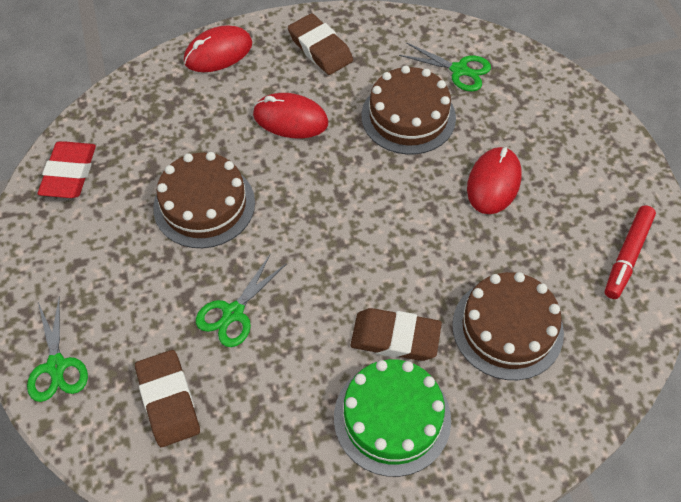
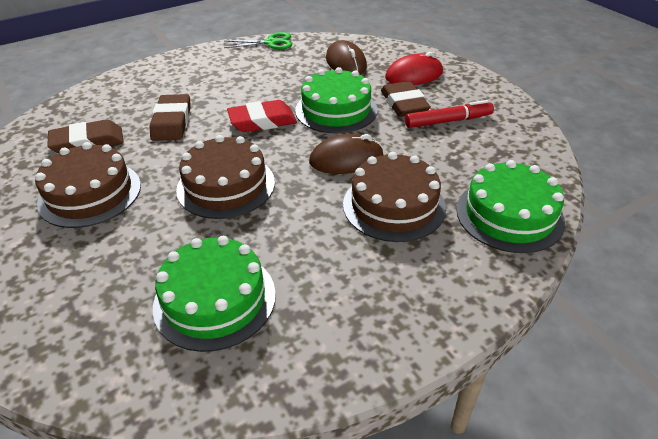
brown mouse: 0 -> 2
green cake: 1 -> 3
green scissors: 3 -> 1
red mouse: 3 -> 1

